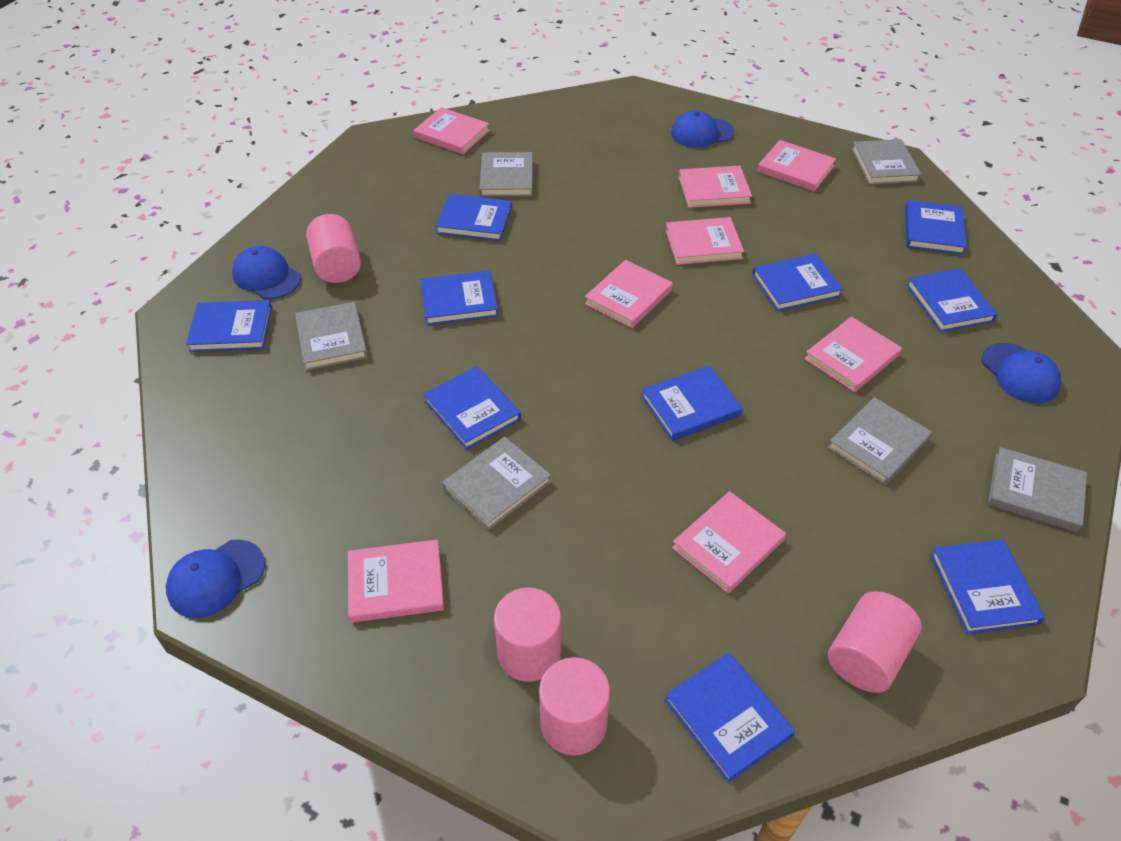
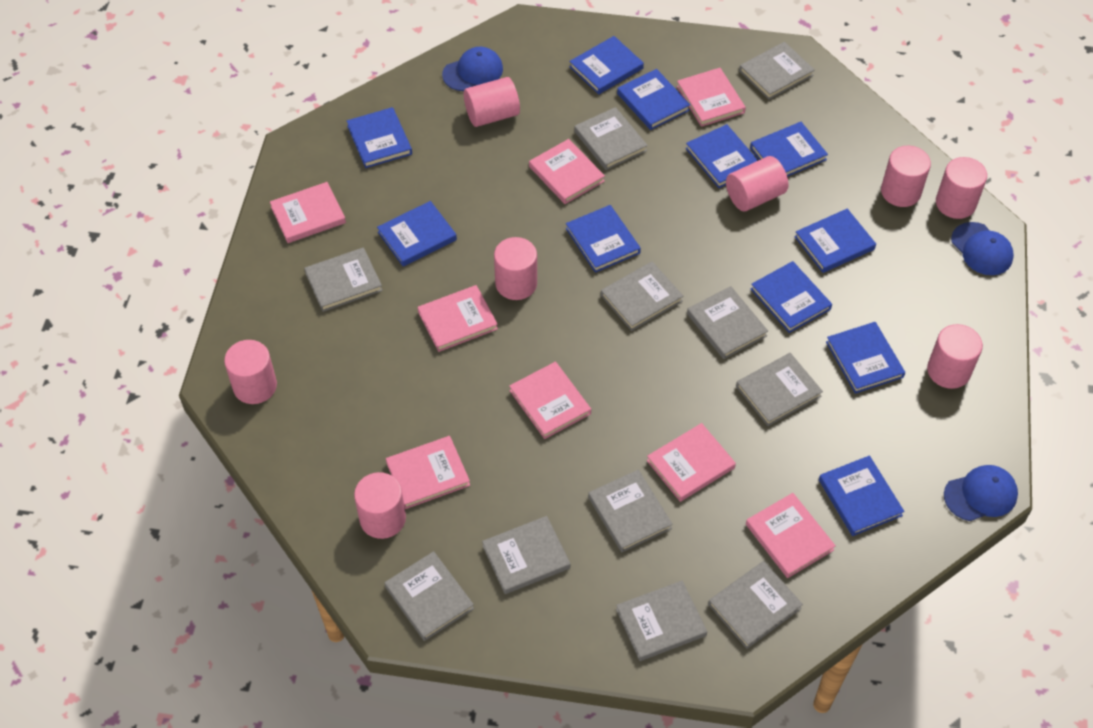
blue book: 10 -> 11
blue cap: 4 -> 3
grey book: 6 -> 11
pink cylinder: 4 -> 8

